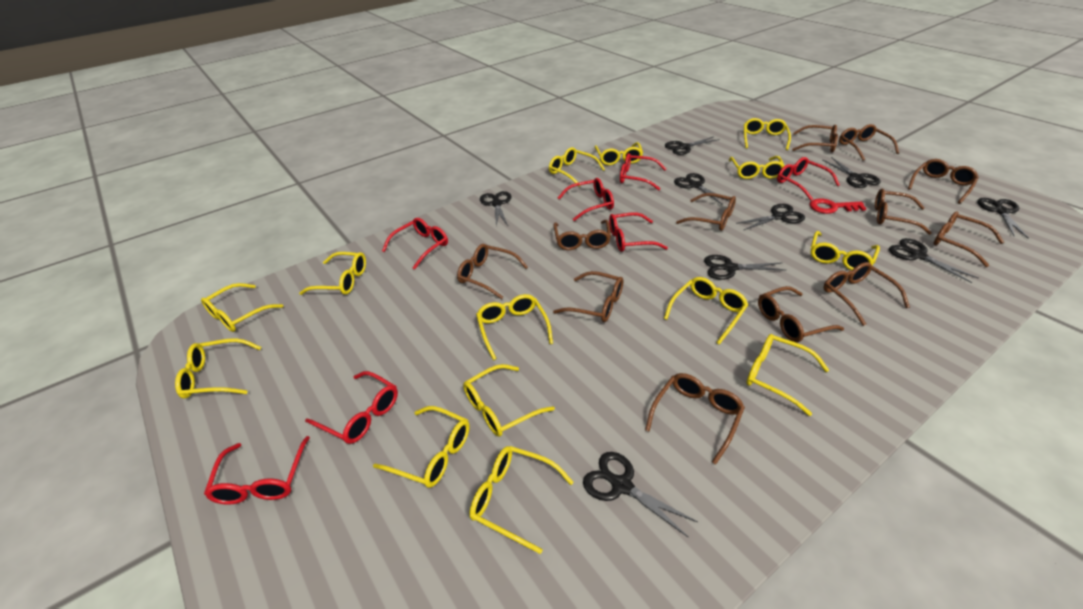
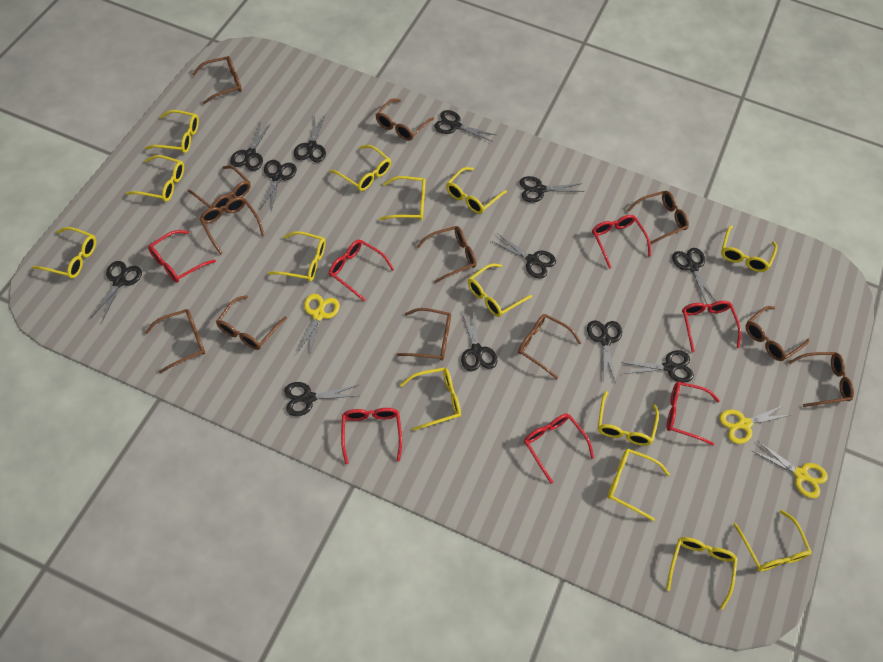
black scissors: 9 -> 12
red key: 1 -> 0
yellow scissors: 0 -> 3

